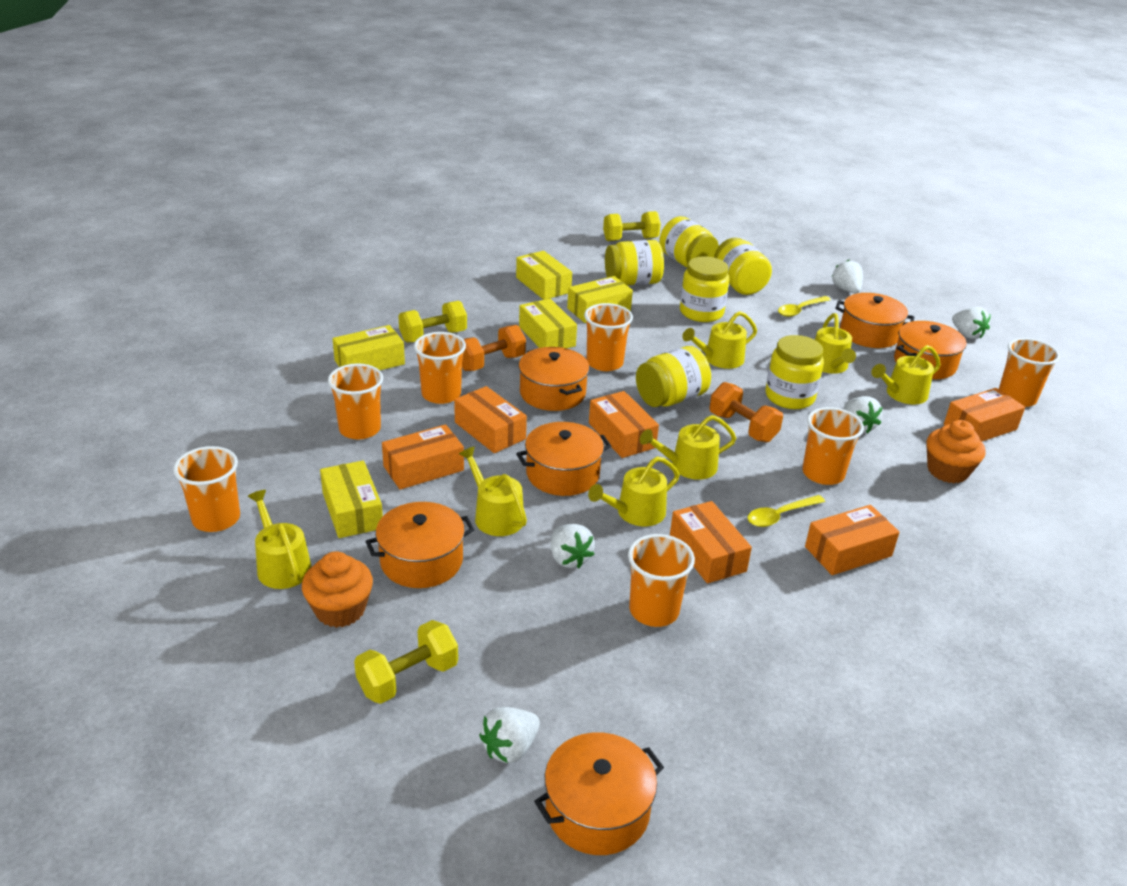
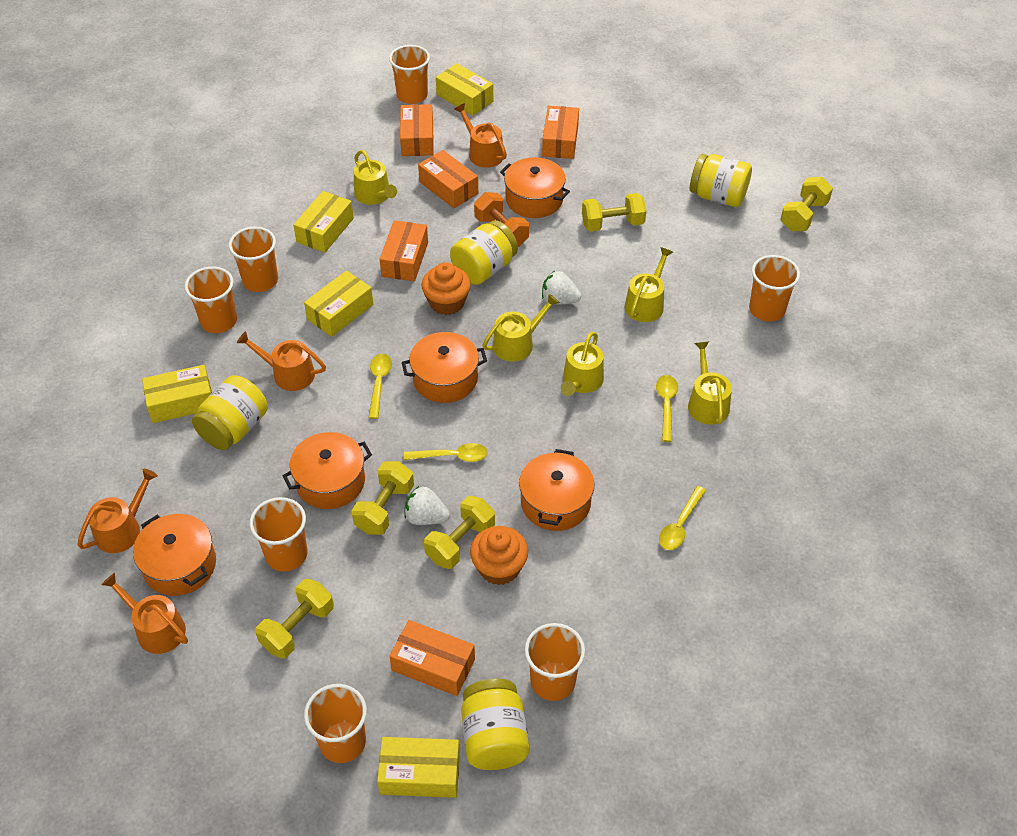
orange box: 6 -> 5
orange dumbbell: 2 -> 1
orange pot: 6 -> 5
orange watering can: 0 -> 4
white strawberry: 5 -> 2
yellow dumbbell: 3 -> 5
yellow jar: 6 -> 4
yellow spoon: 2 -> 4
yellow watering can: 7 -> 5

